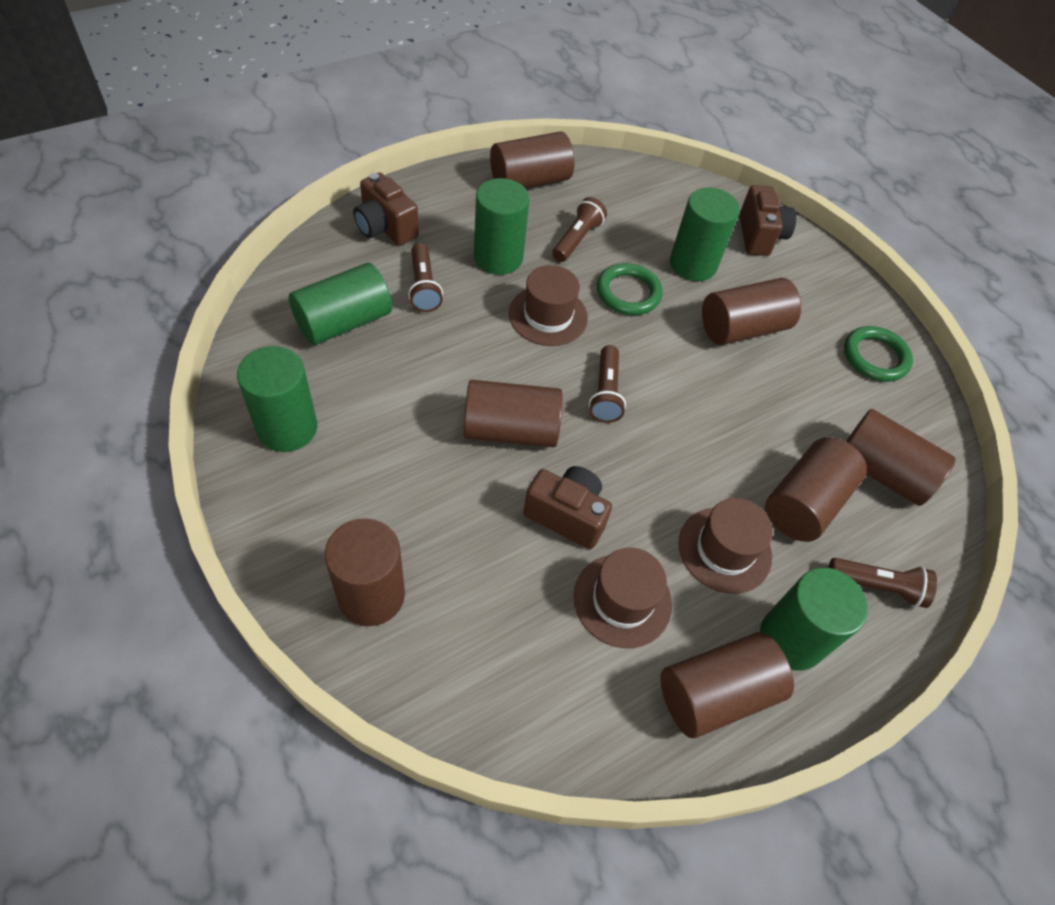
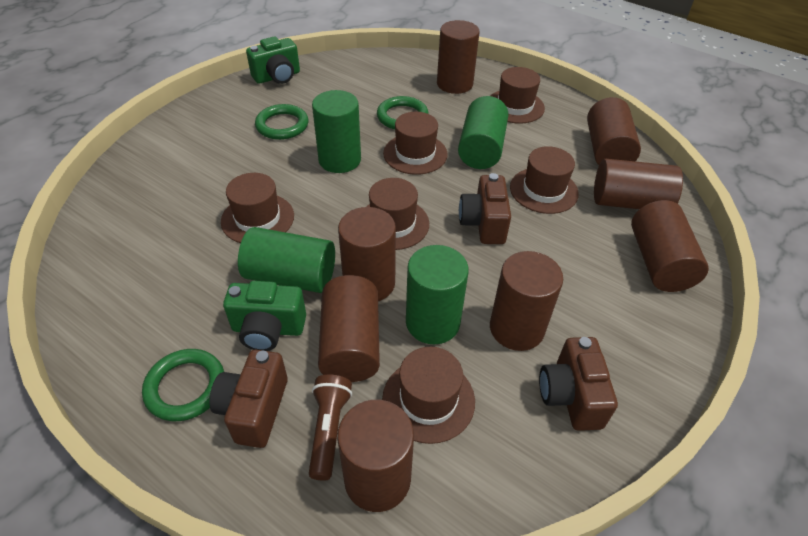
brown cylinder: 7 -> 8
brown flashlight: 4 -> 1
brown hat: 3 -> 6
green camera: 0 -> 2
green cylinder: 5 -> 4
green ring: 2 -> 3

